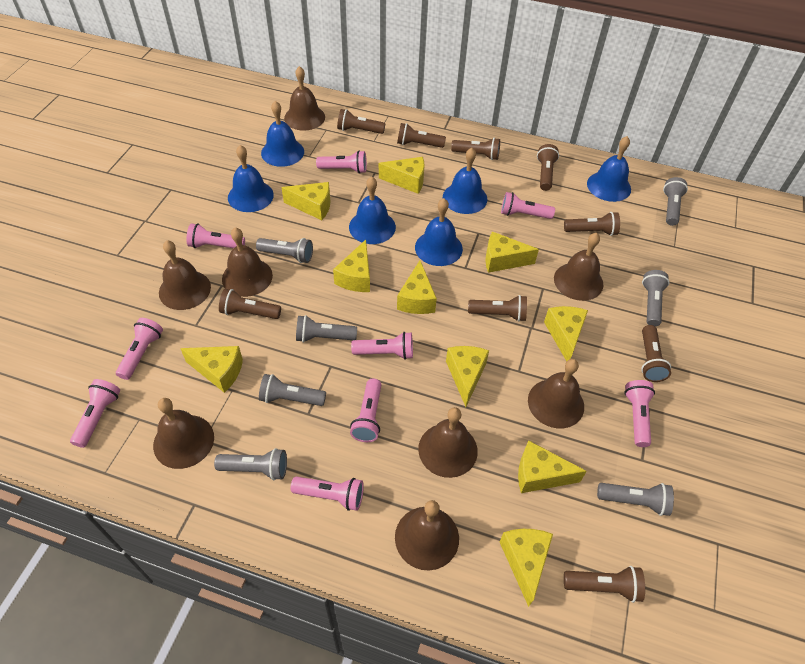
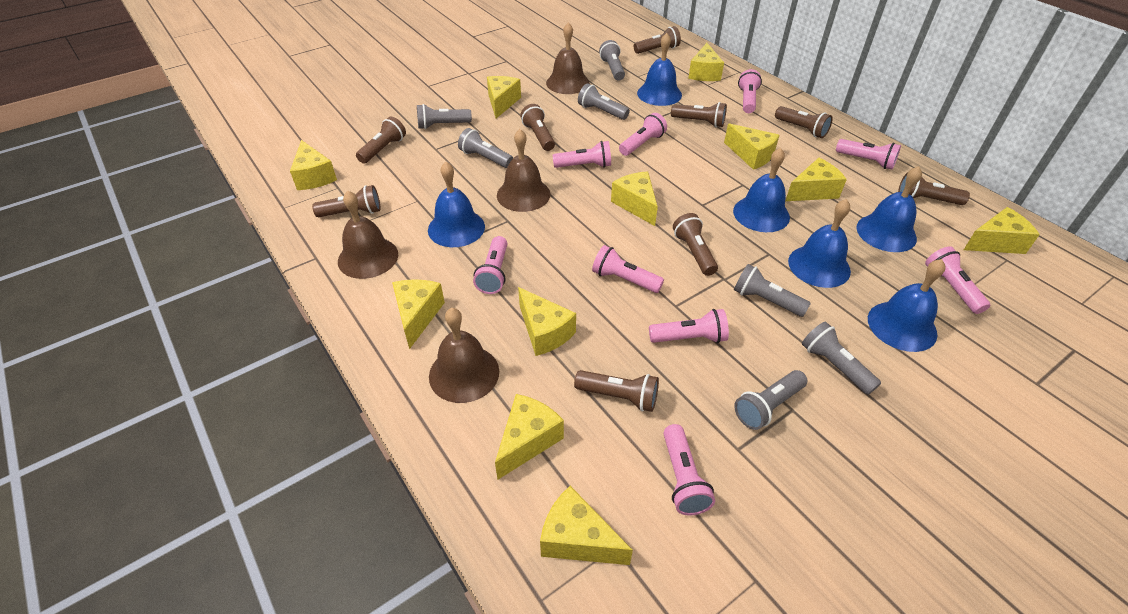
brown bell: 8 -> 4
yellow cheese: 10 -> 11

